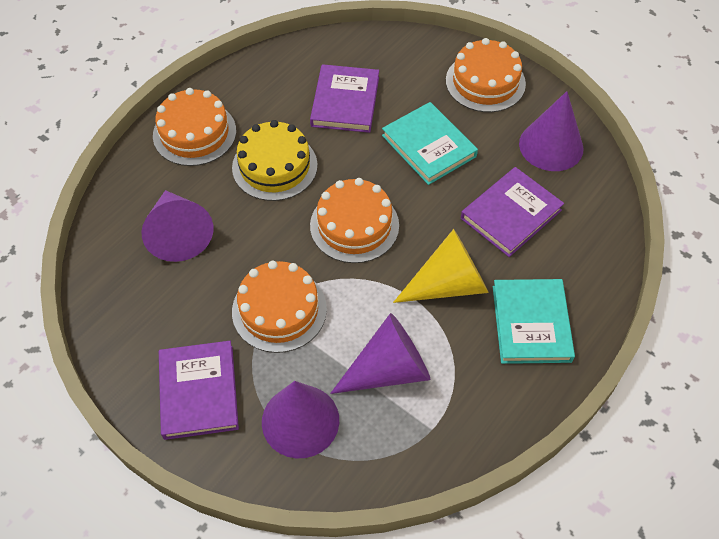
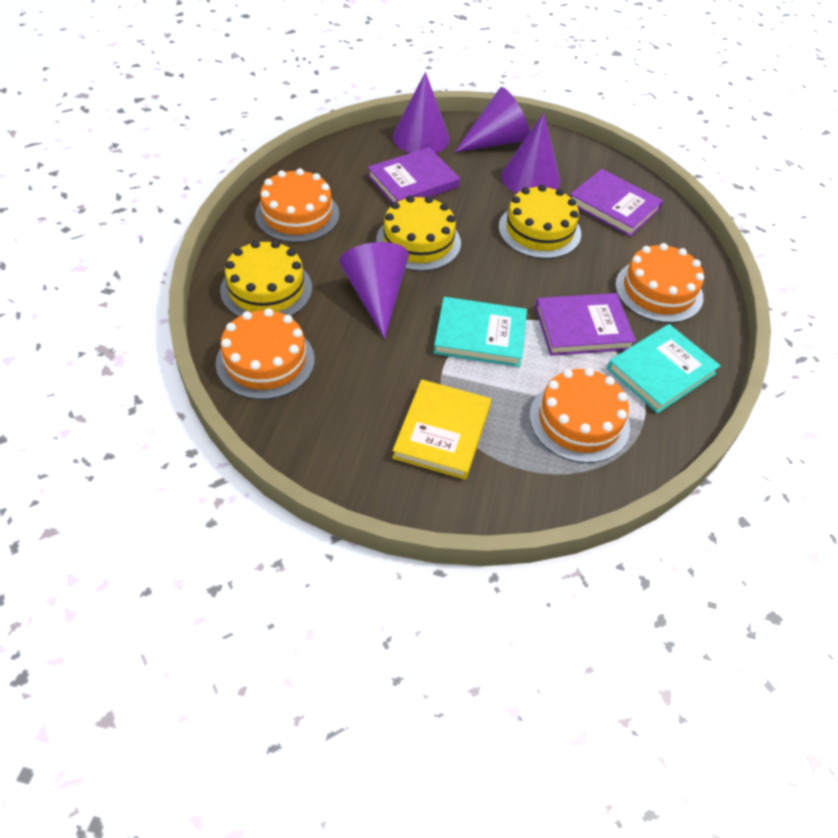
yellow book: 0 -> 1
yellow cake: 1 -> 3
yellow cone: 1 -> 0

